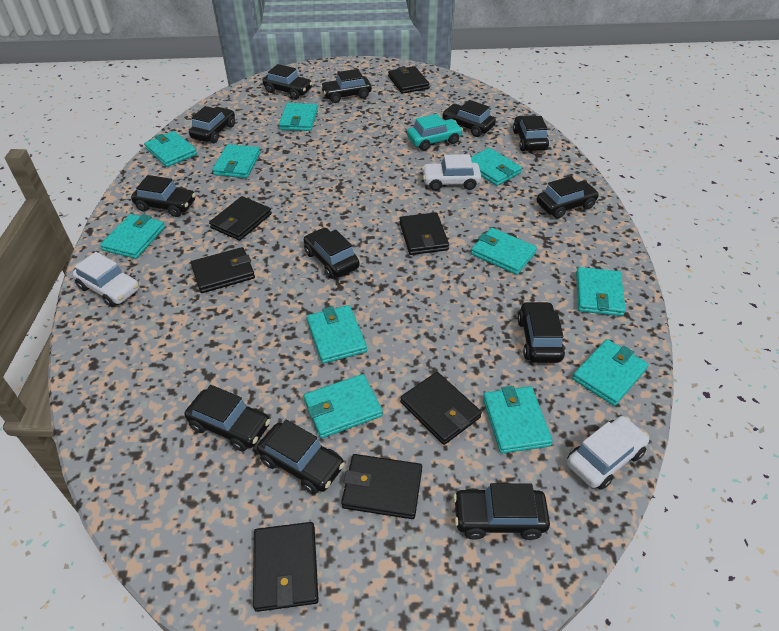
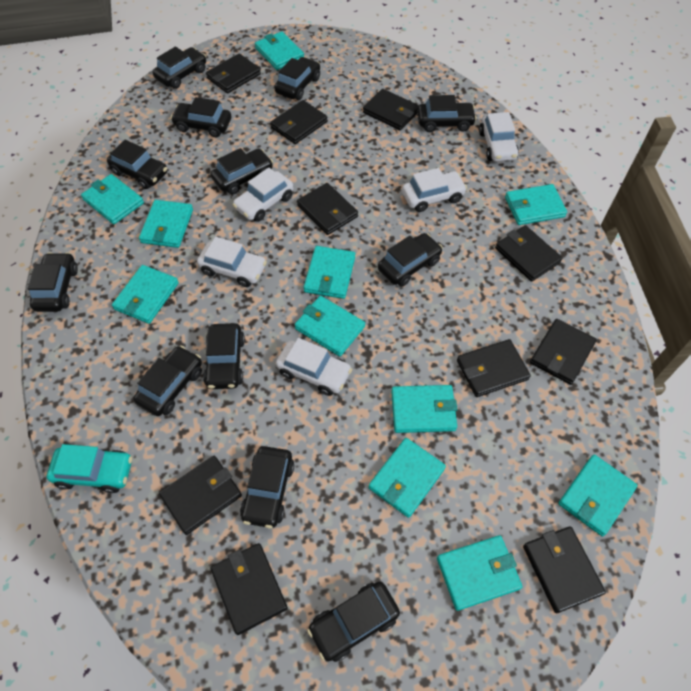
black wallet: 7 -> 10
white car: 3 -> 5

